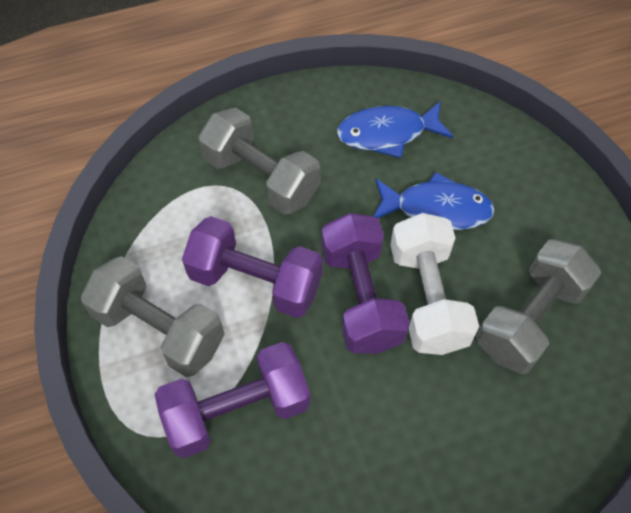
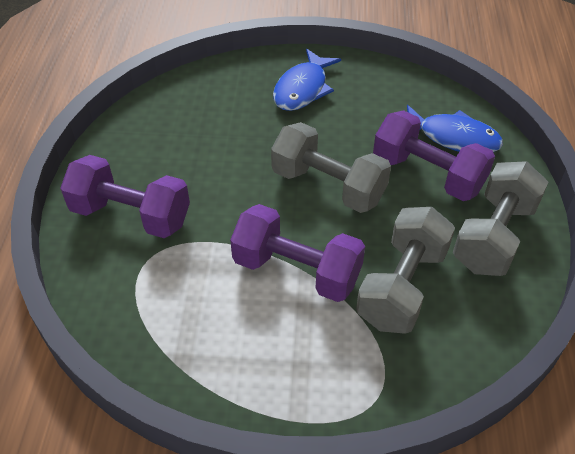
white dumbbell: 1 -> 0

